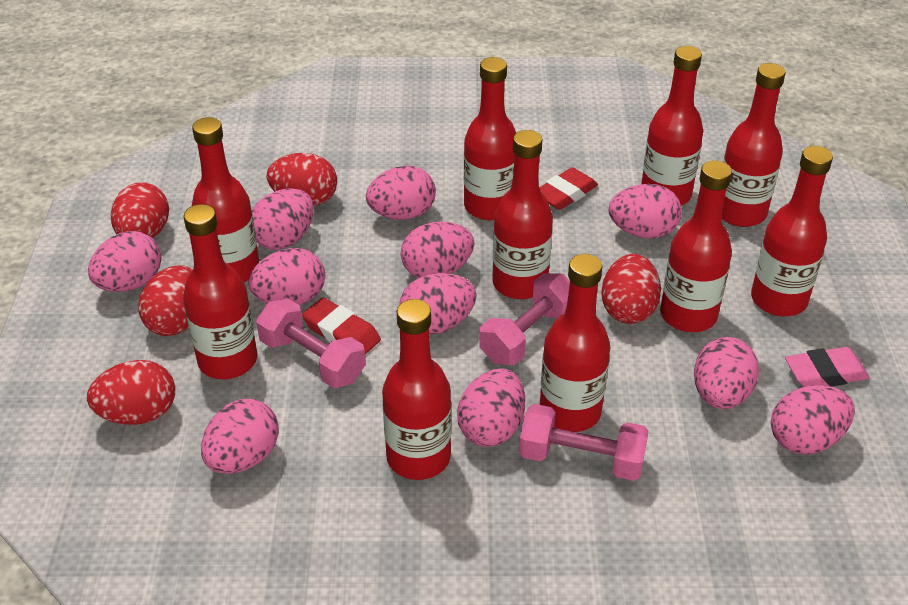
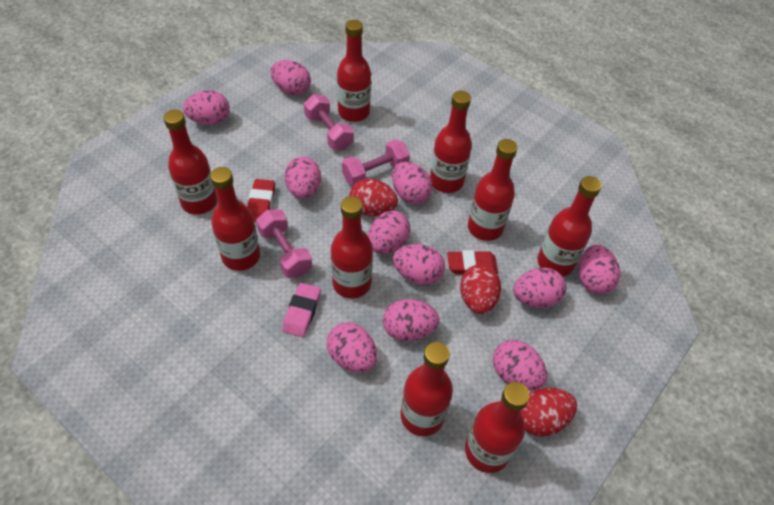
red bottle: 10 -> 9
red egg: 5 -> 3

